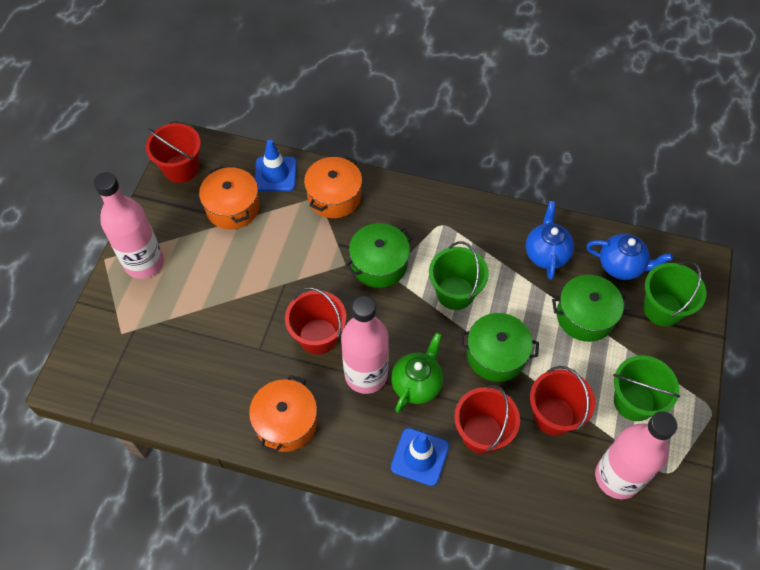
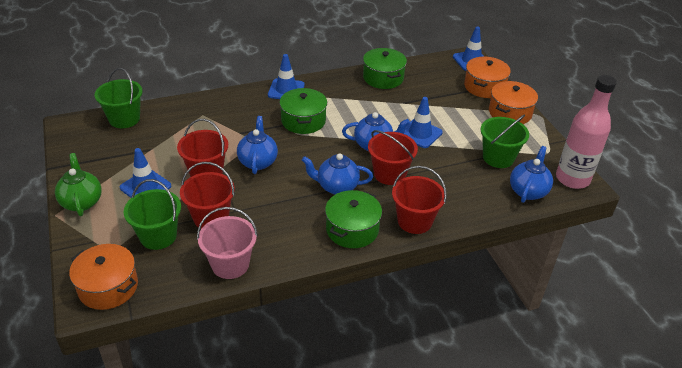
blue teapot: 2 -> 4
blue traffic cone: 2 -> 4
pink bottle: 3 -> 1
pink bucket: 0 -> 1

